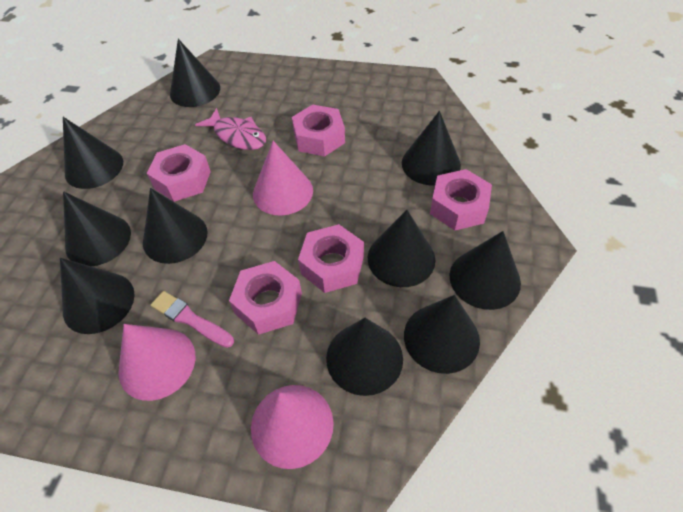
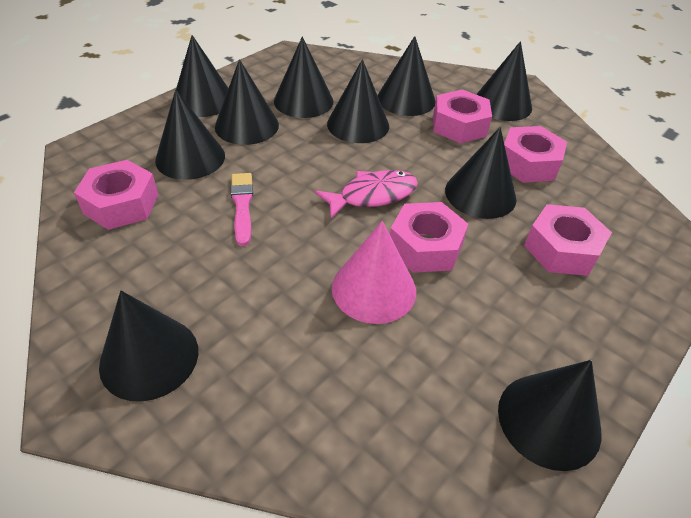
pink cone: 3 -> 1

